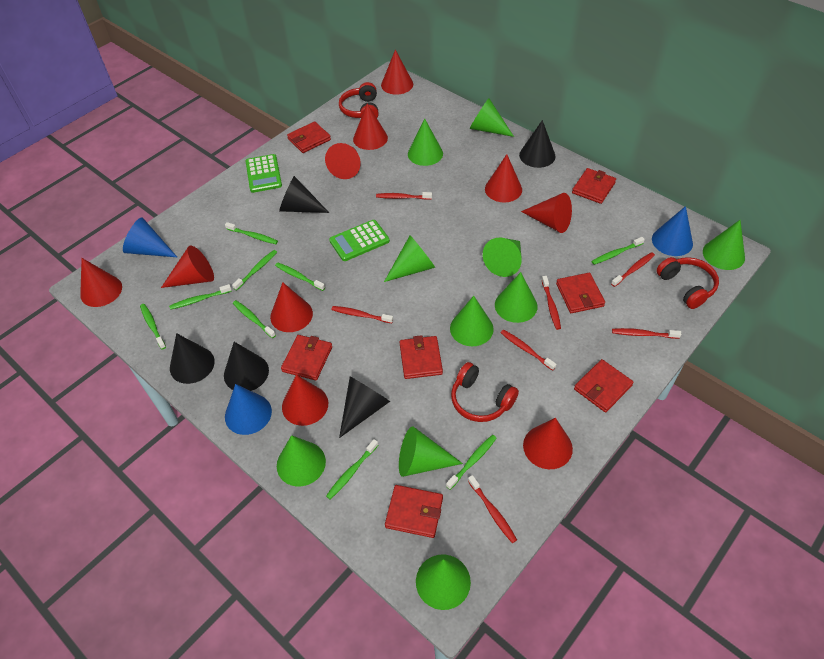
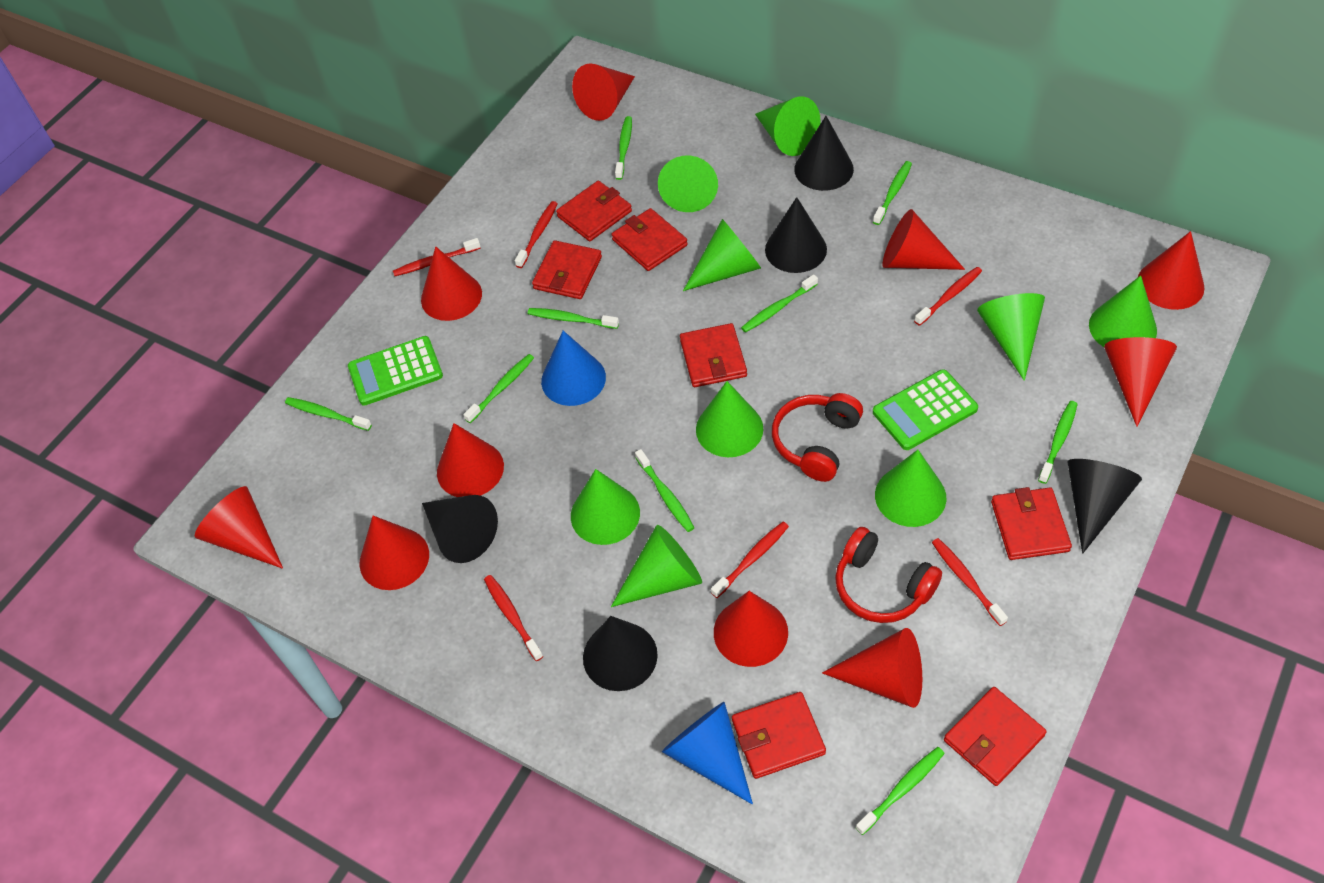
blue cone: 3 -> 2
green cone: 10 -> 9
red headphones: 3 -> 2
red toothbrush: 7 -> 6

